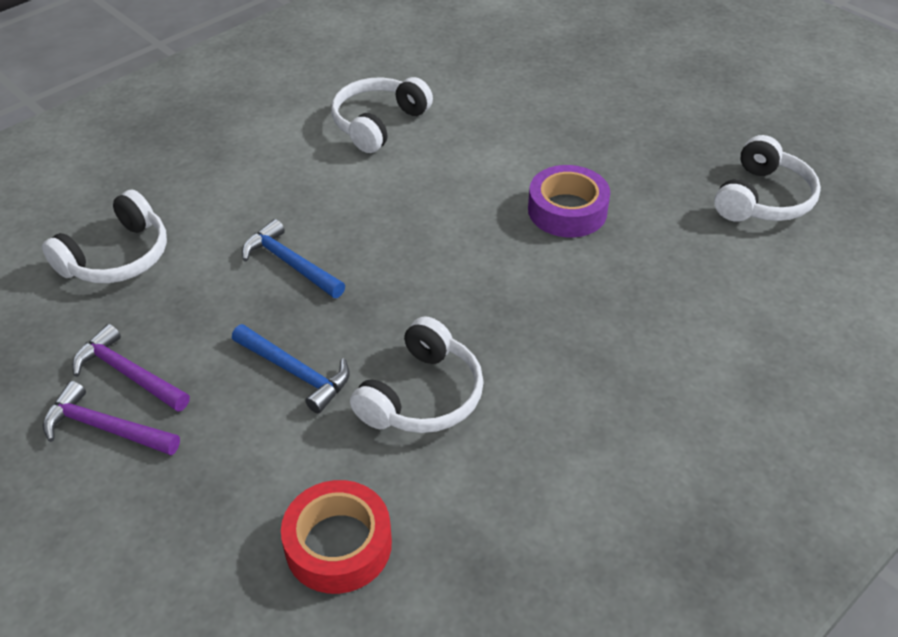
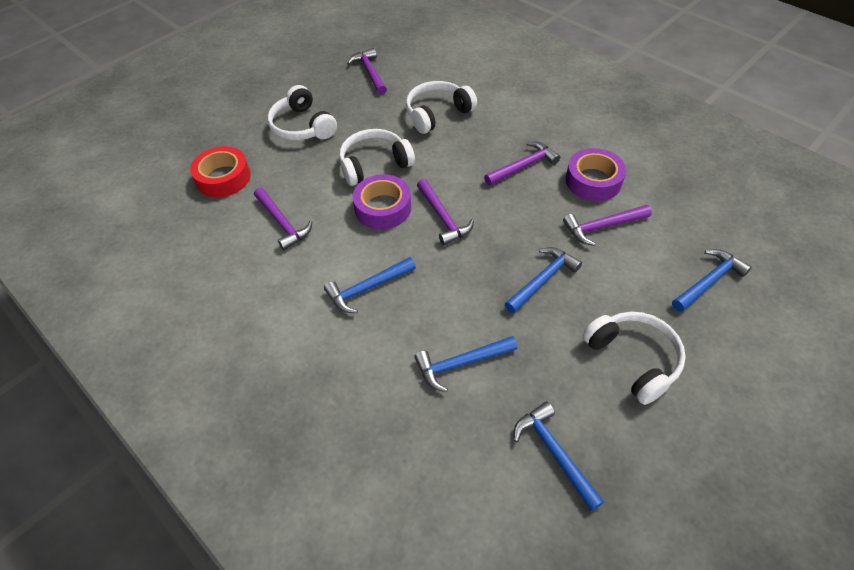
blue hammer: 2 -> 5
purple hammer: 2 -> 5
purple tape: 1 -> 2

